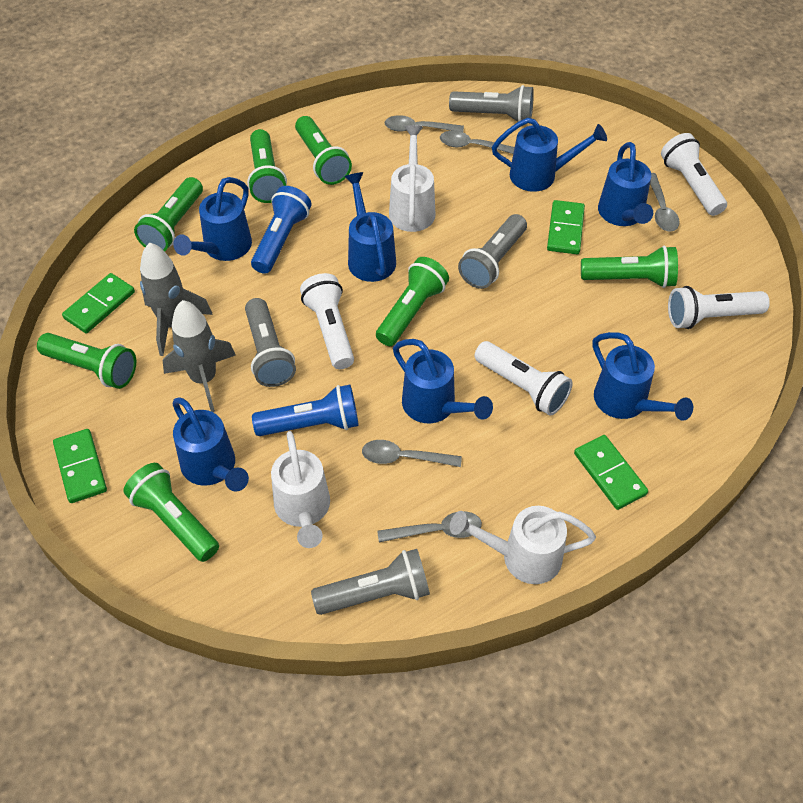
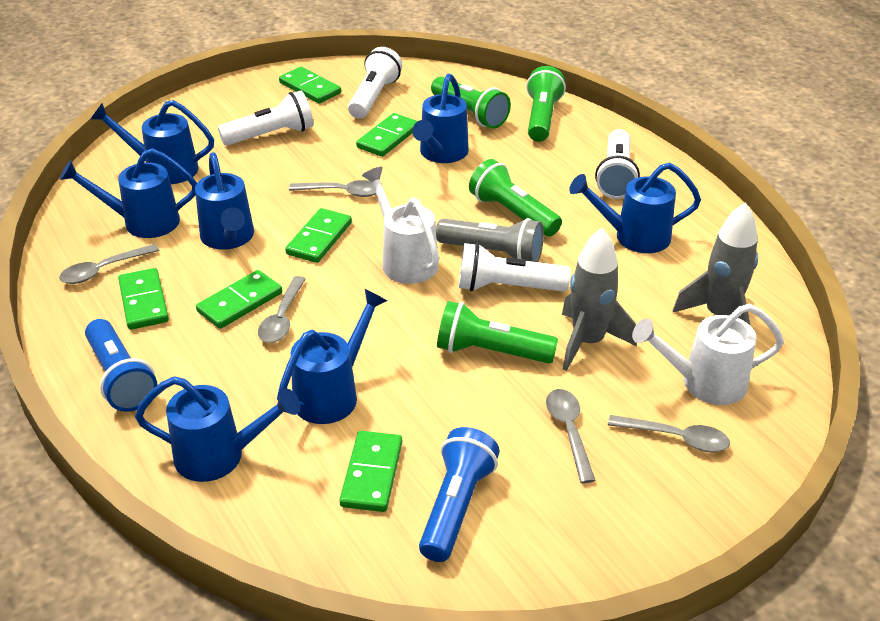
green domino: 4 -> 6
green flashlight: 7 -> 4
grey flashlight: 4 -> 1
white watering can: 3 -> 2

